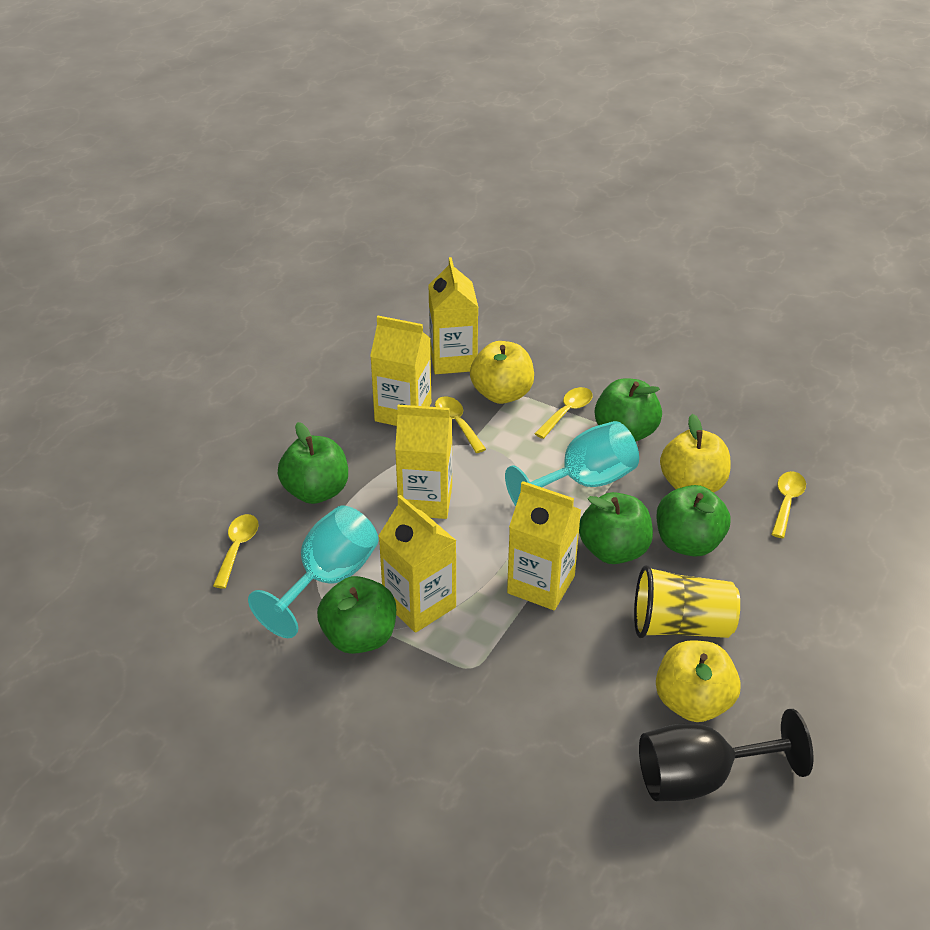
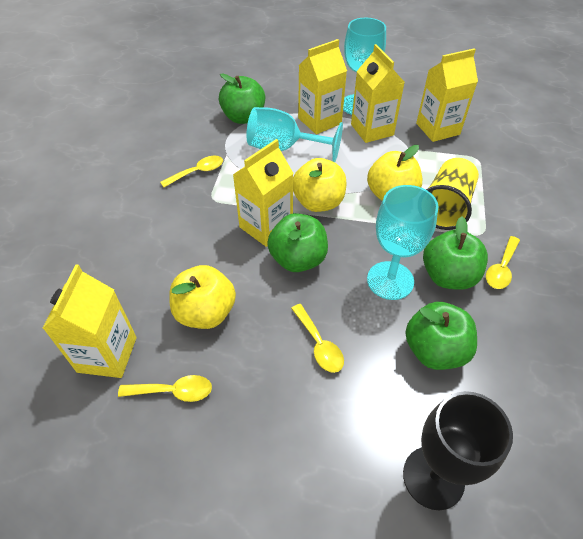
green apple: 5 -> 4
turquoise goblet: 2 -> 3

